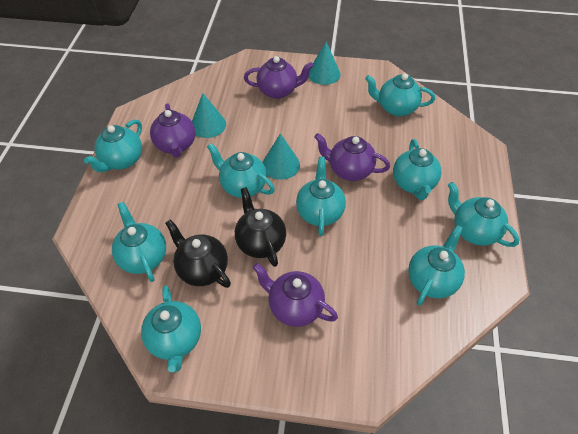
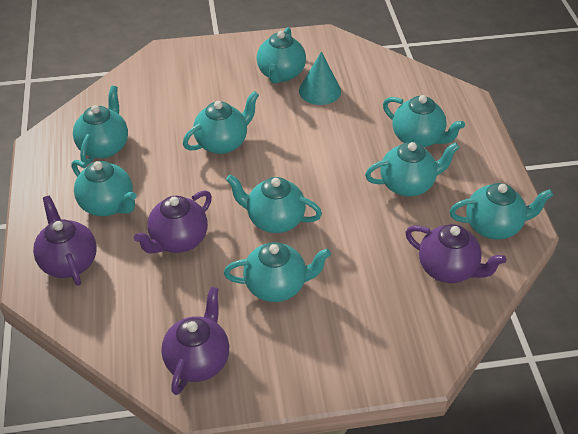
black teapot: 2 -> 0
turquoise cone: 3 -> 1

